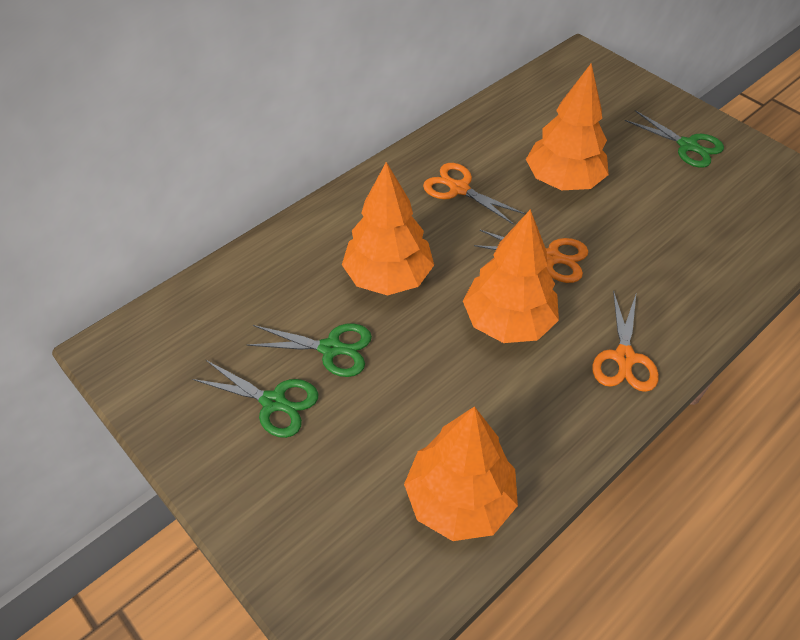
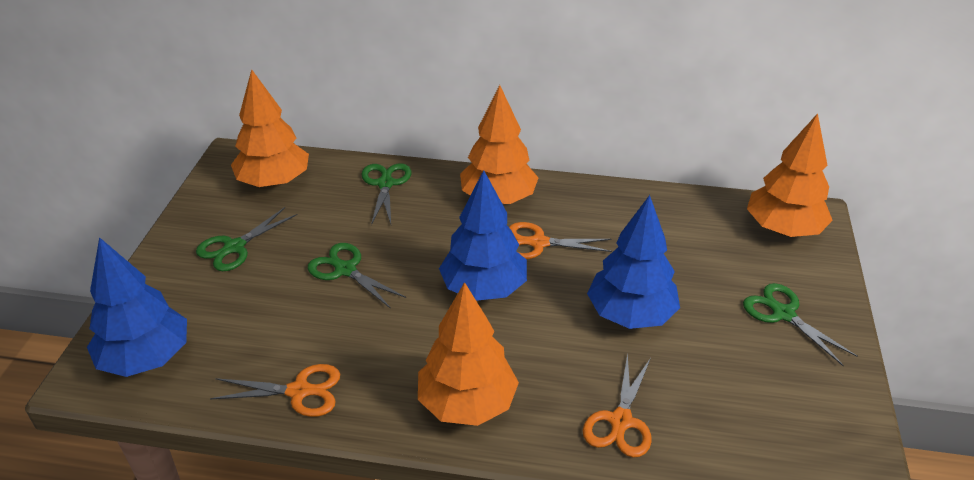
blue tree: 0 -> 3
green scissors: 3 -> 4

